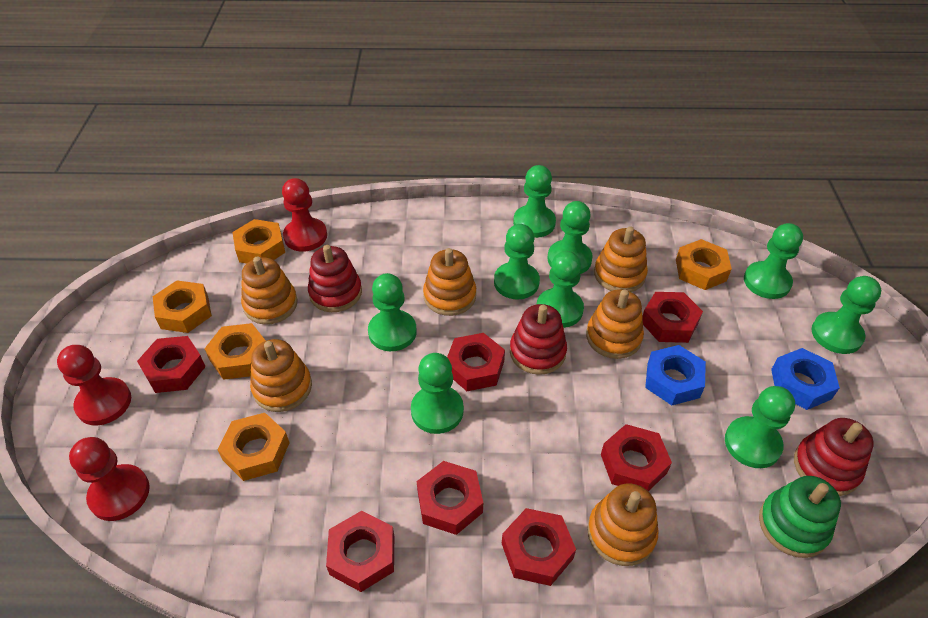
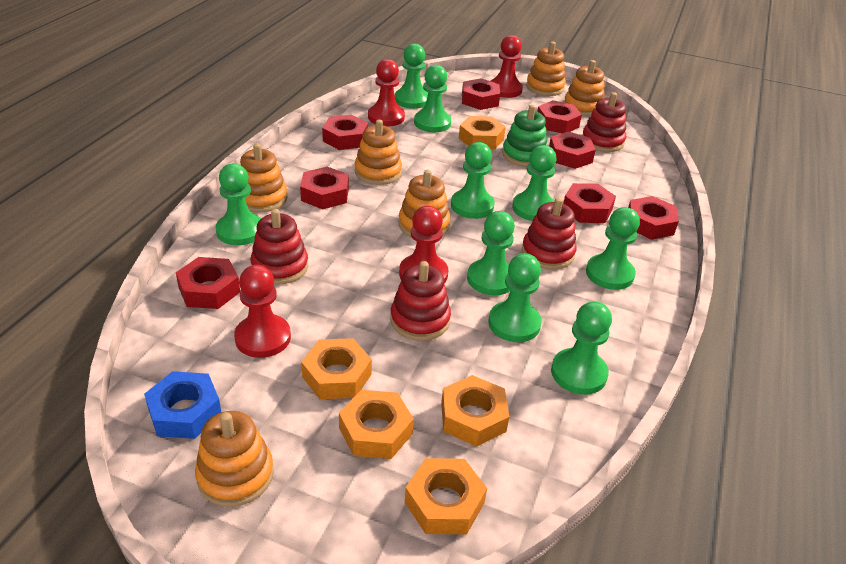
blue nut: 2 -> 1
red nut: 7 -> 8
red pawn: 3 -> 4
red stacking toy: 3 -> 4

